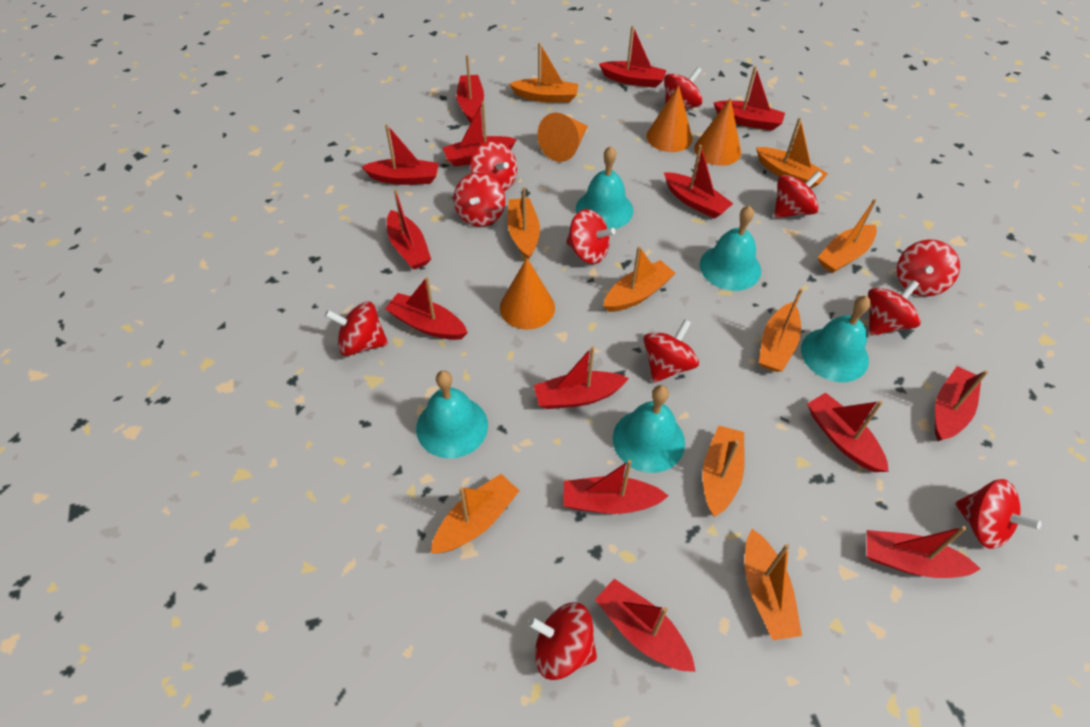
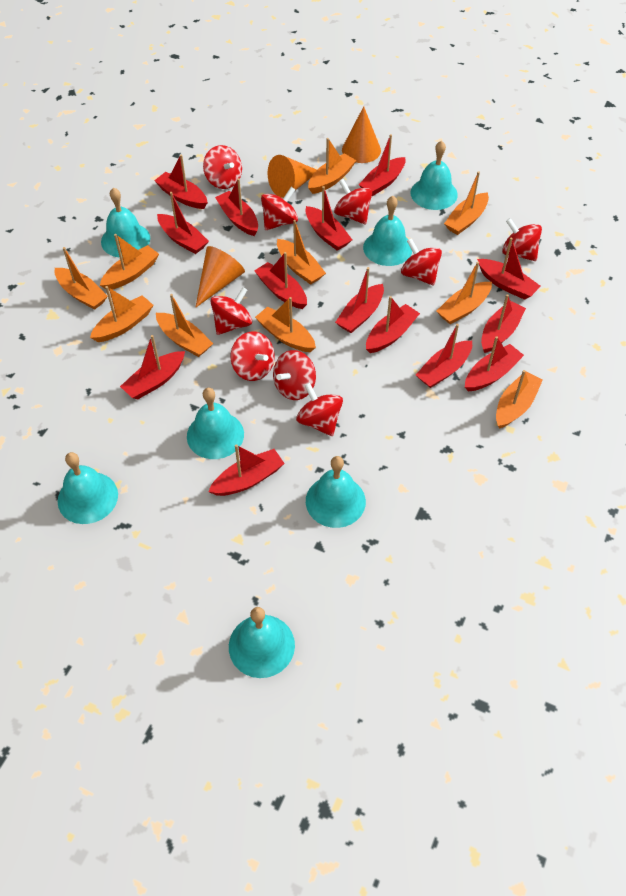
orange boat: 9 -> 10
orange cone: 4 -> 3
red spinning top: 11 -> 9
turquoise bell: 5 -> 7

